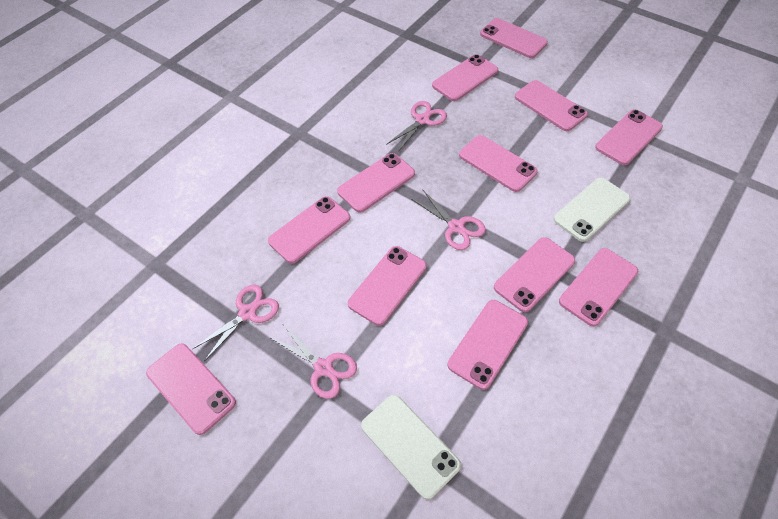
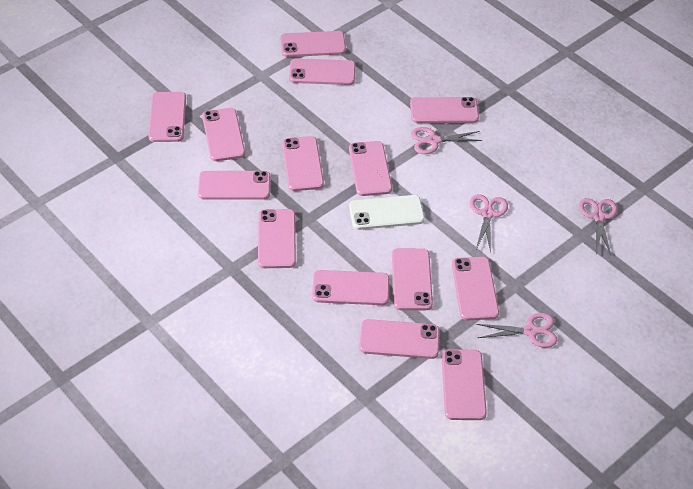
pink phone: 12 -> 14
white phone: 2 -> 1

